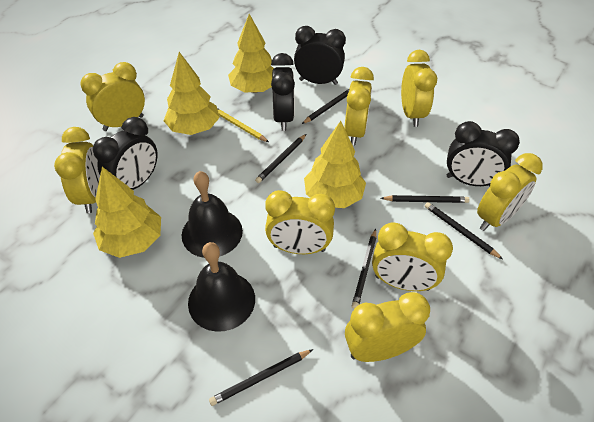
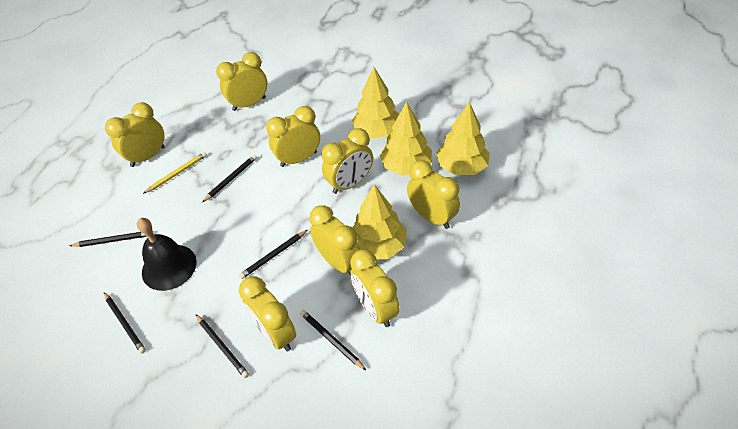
black bell: 2 -> 1
black clock: 4 -> 0

